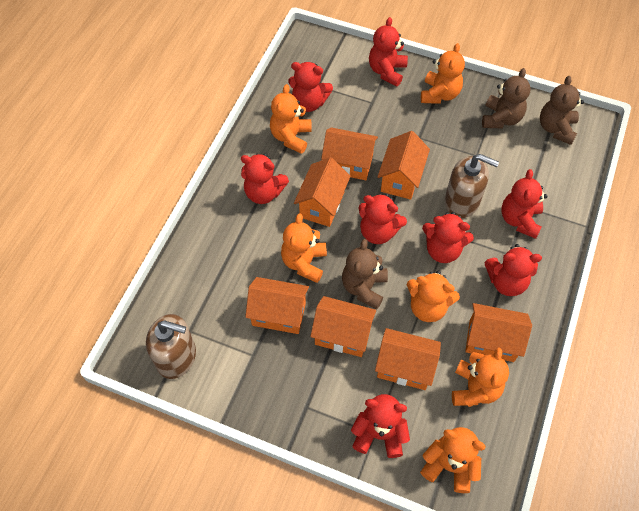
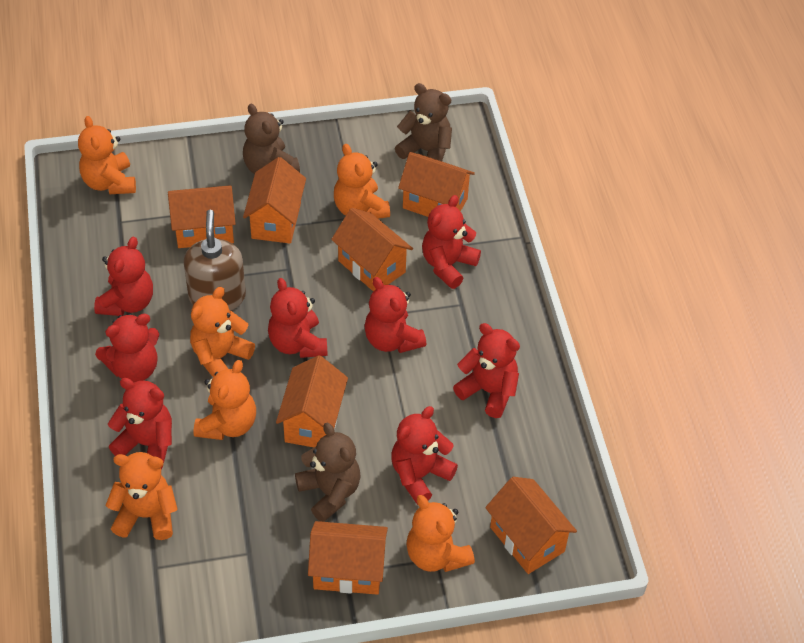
brown soap dispenser: 2 -> 1

